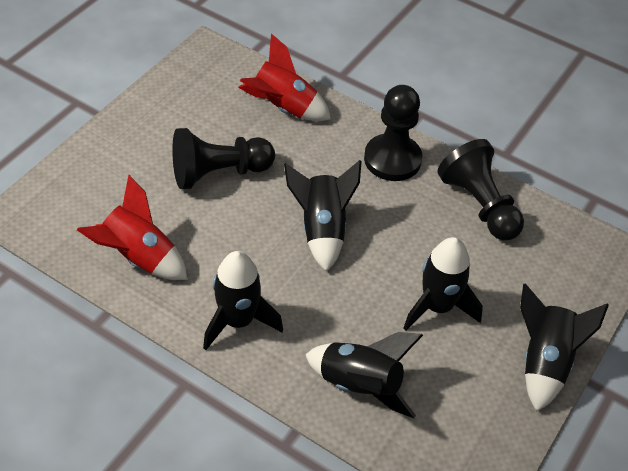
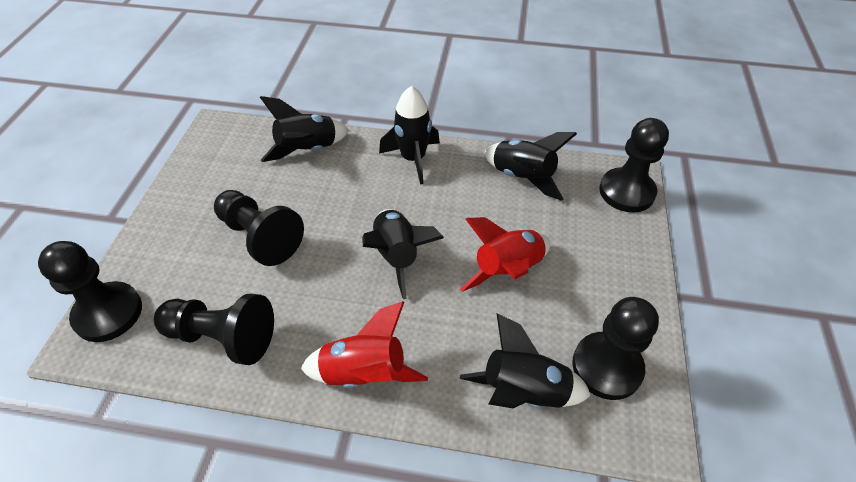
black pawn: 3 -> 5

